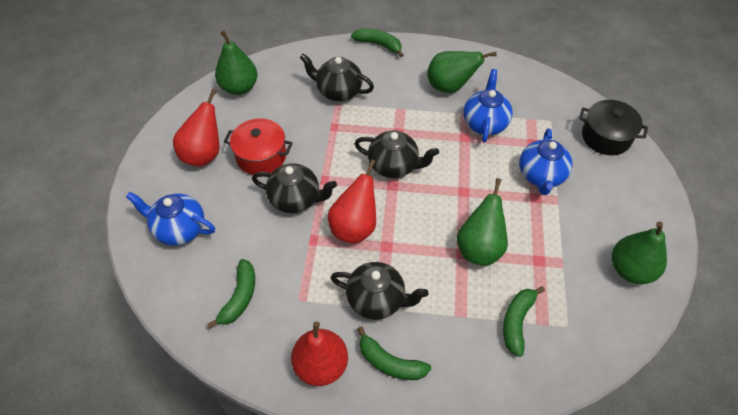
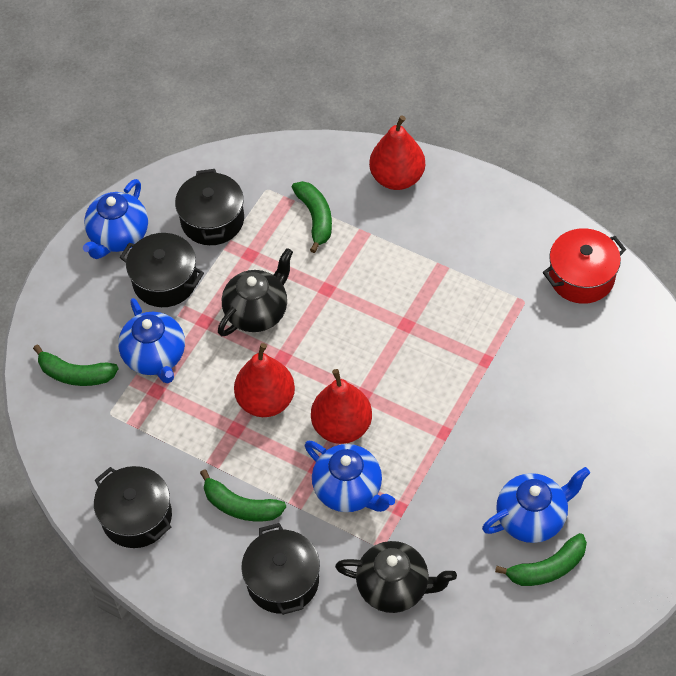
black pot: 1 -> 4
black teapot: 4 -> 2
blue teapot: 3 -> 4
green pear: 4 -> 0

